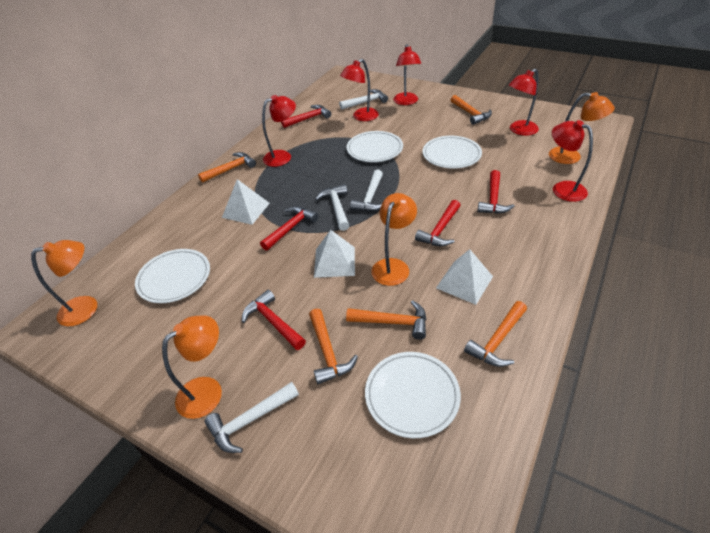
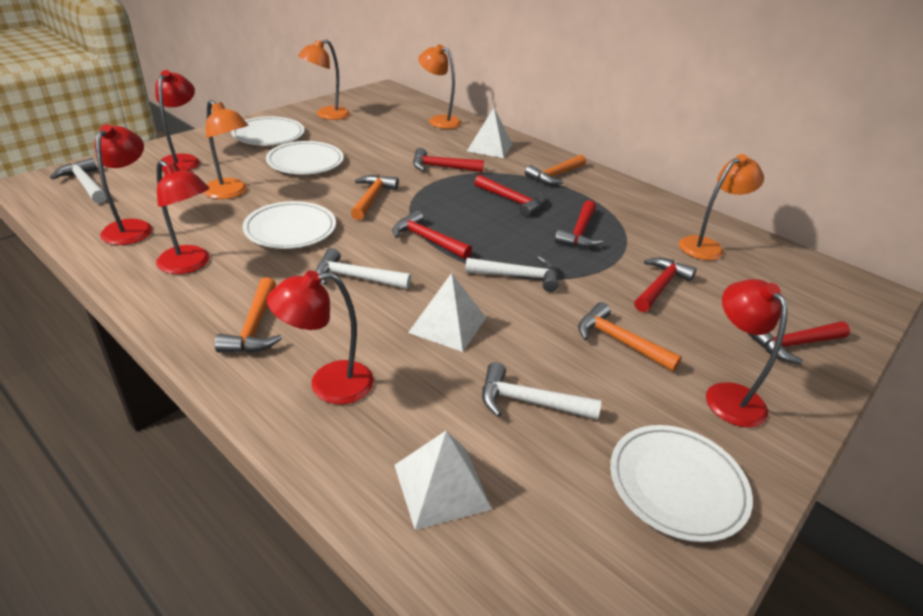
orange hammer: 5 -> 4
red hammer: 5 -> 6

